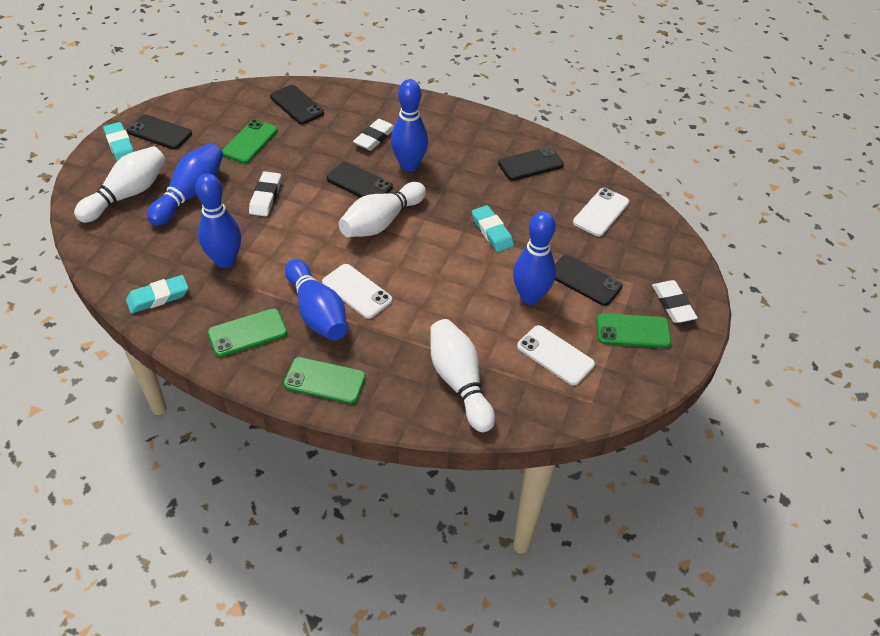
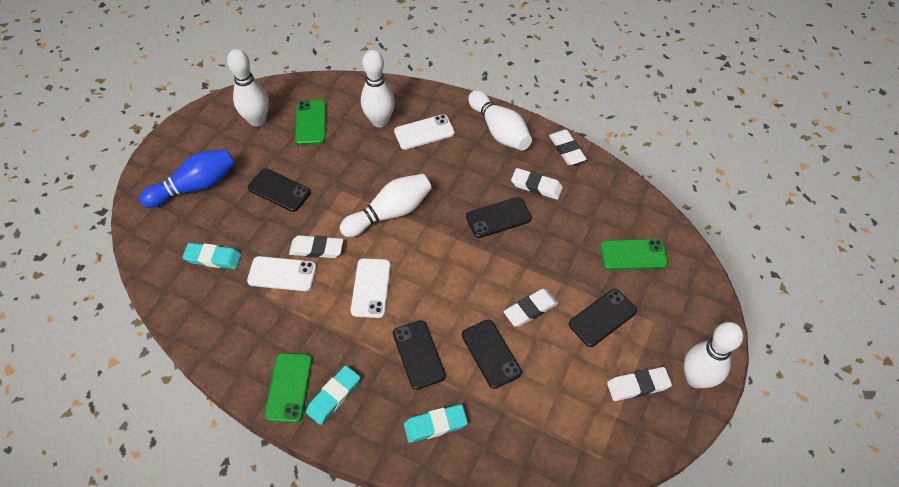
blue bowling pin: 5 -> 1
green phone: 4 -> 3
white bowling pin: 3 -> 5
white eraser: 3 -> 5

